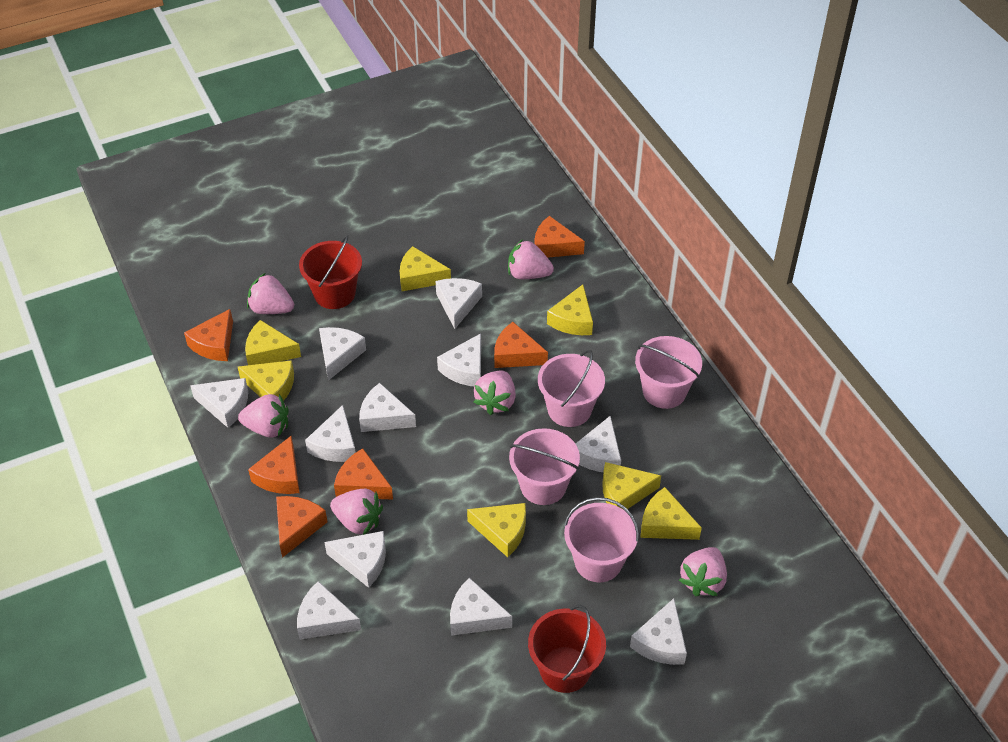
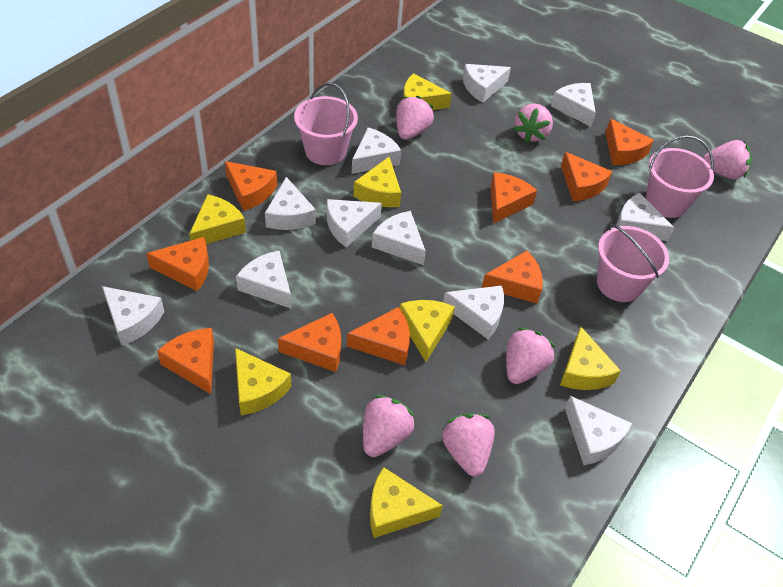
orange cheese: 6 -> 9
pink bucket: 4 -> 3
red bucket: 2 -> 0

